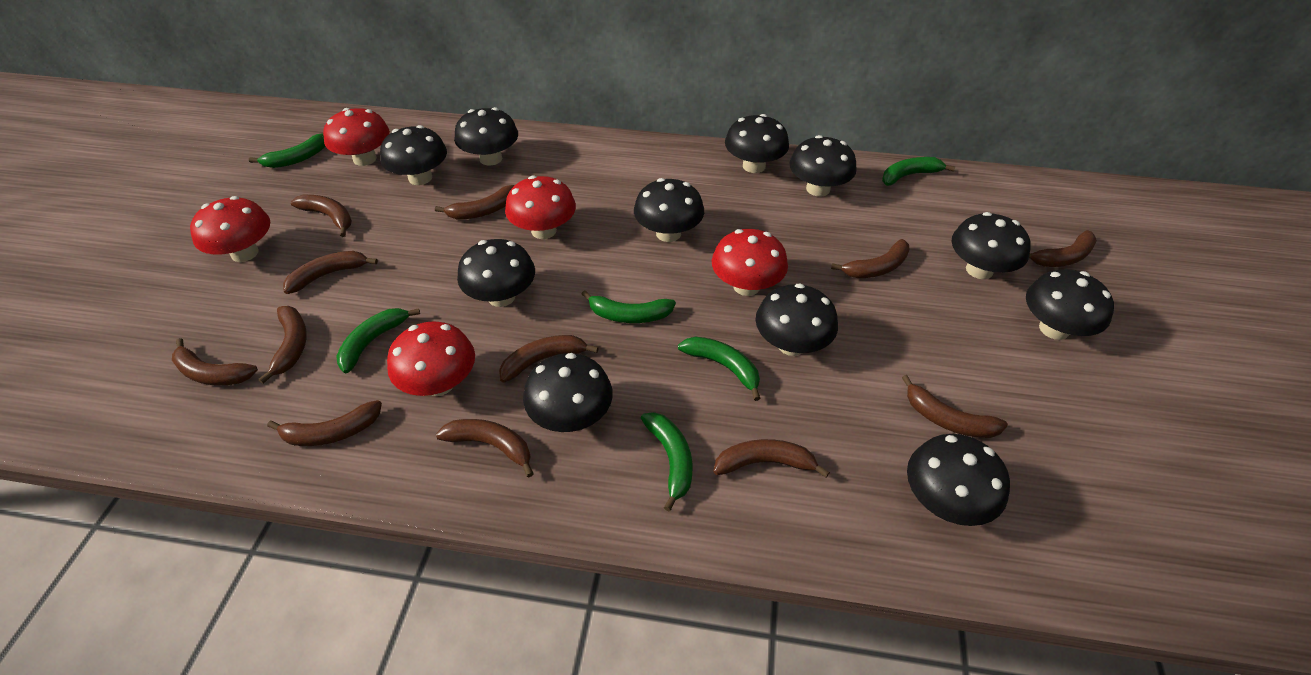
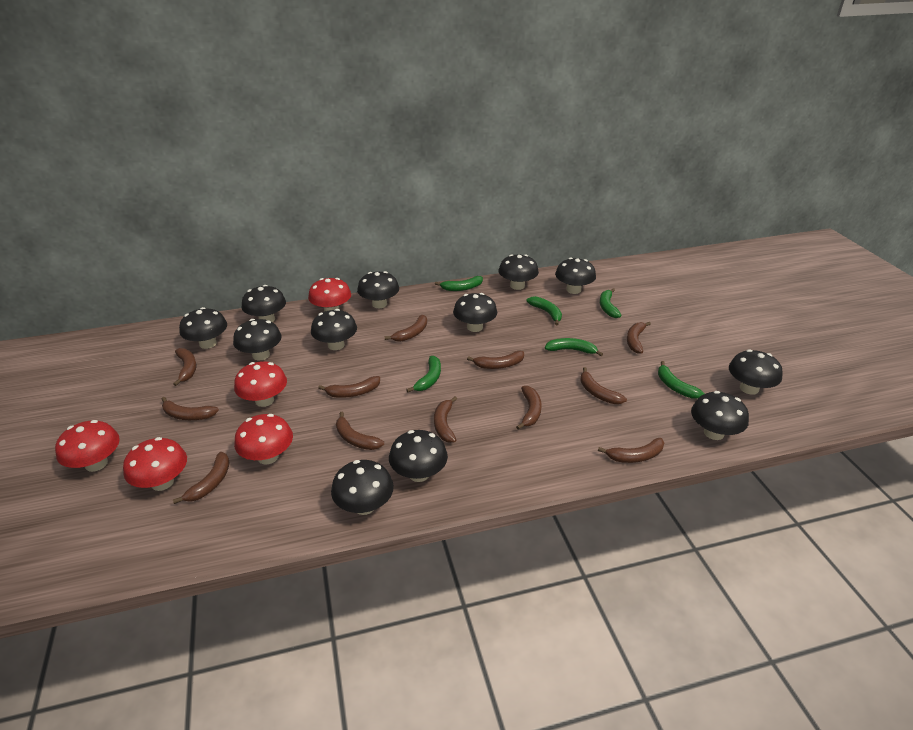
black mushroom: 11 -> 12

